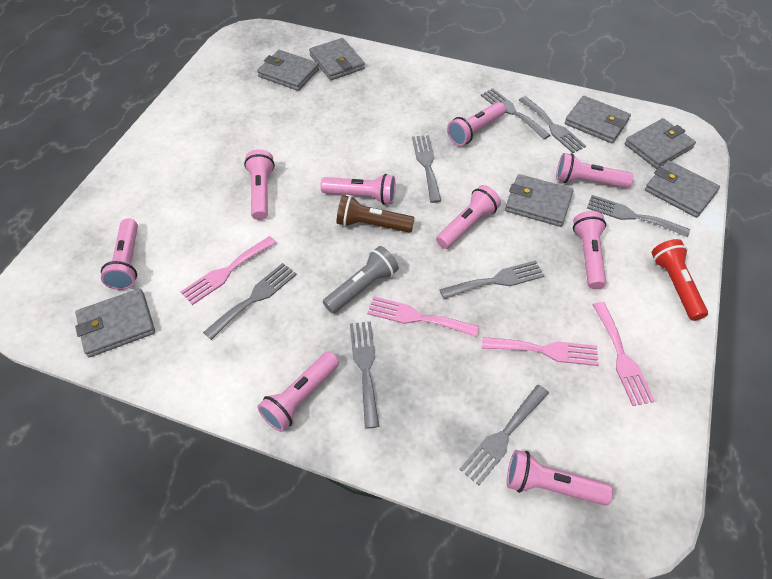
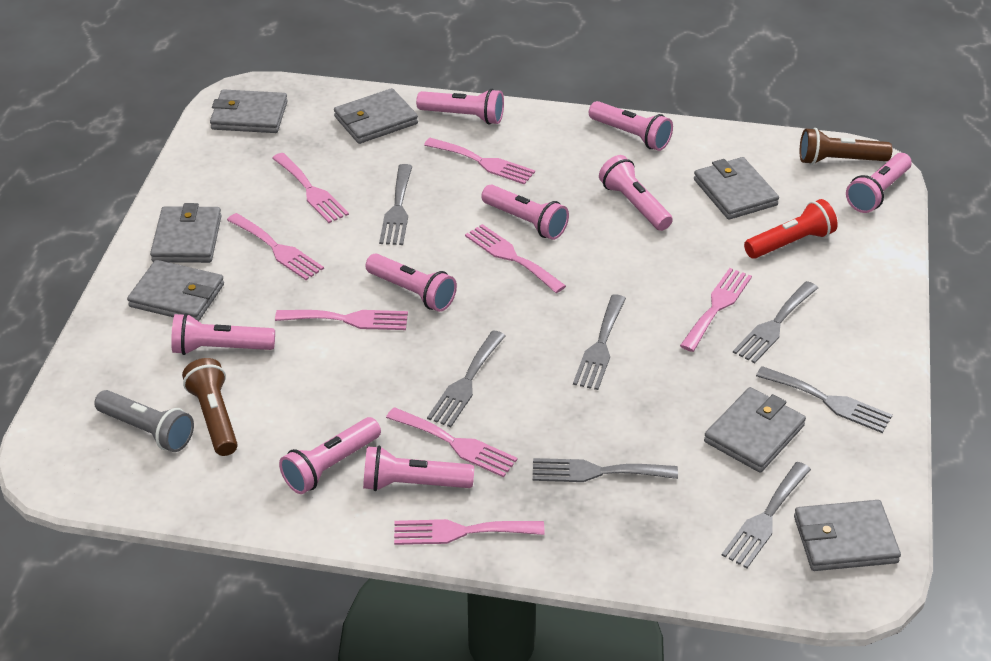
brown flashlight: 1 -> 2
grey fork: 8 -> 7
pink fork: 4 -> 8

